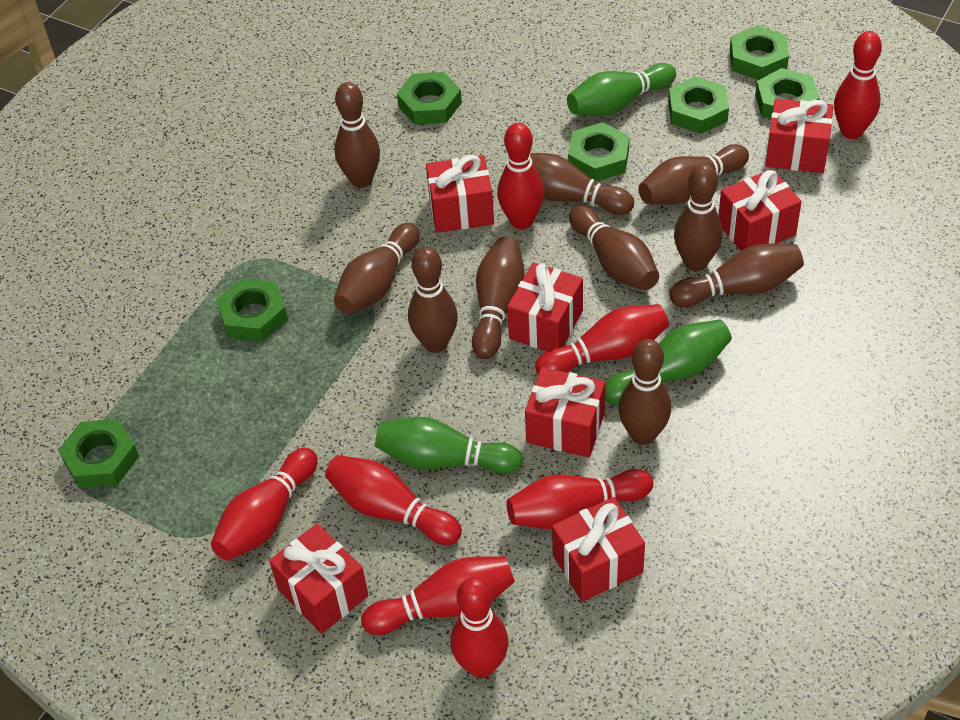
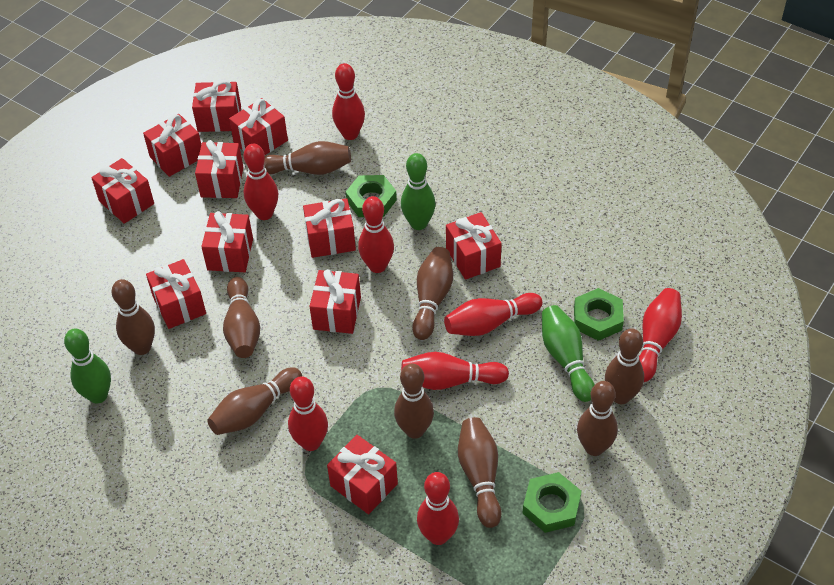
brown bowling pin: 10 -> 9
green nut: 7 -> 3
red gift: 7 -> 11

